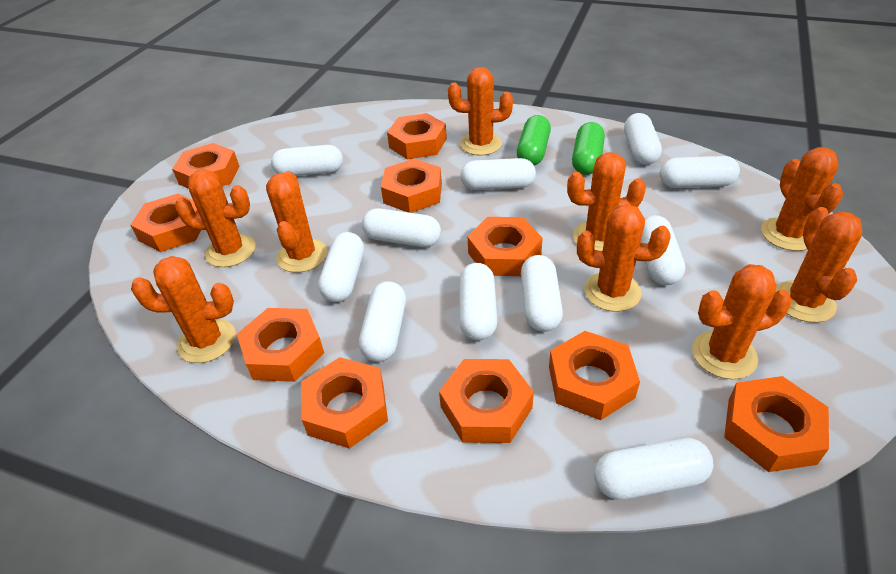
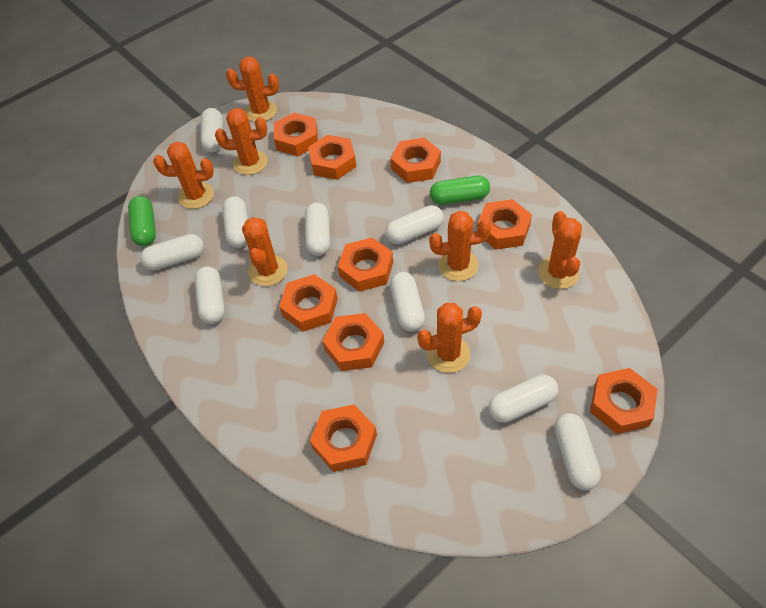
orange cactus: 9 -> 7
orange nut: 10 -> 9
white capsule: 11 -> 9

